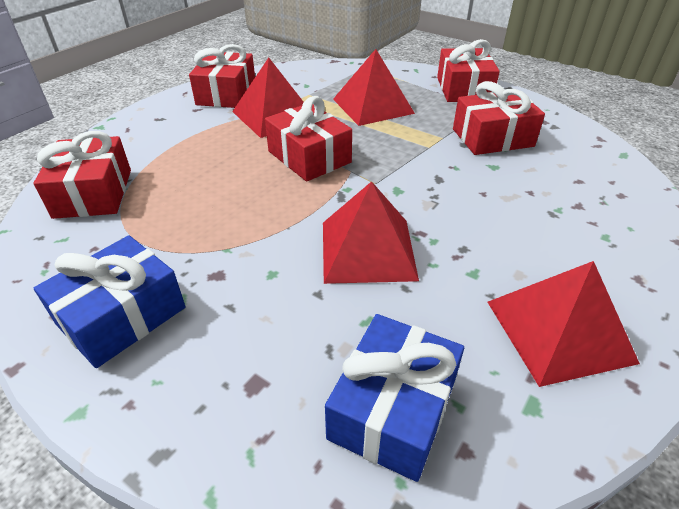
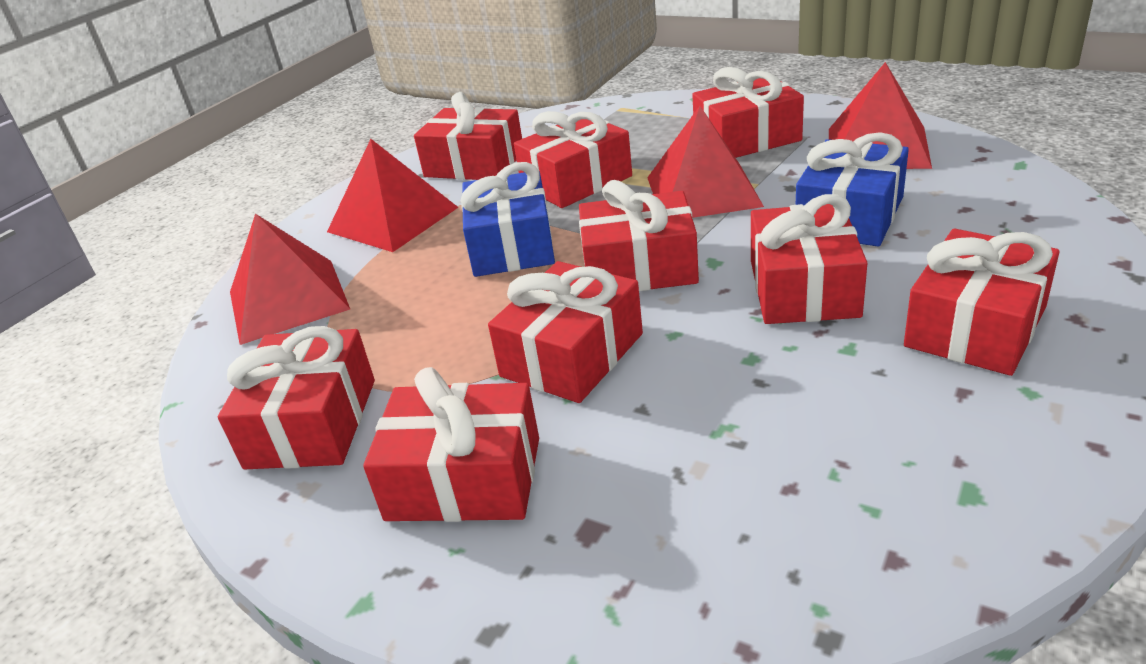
red gift: 5 -> 9

